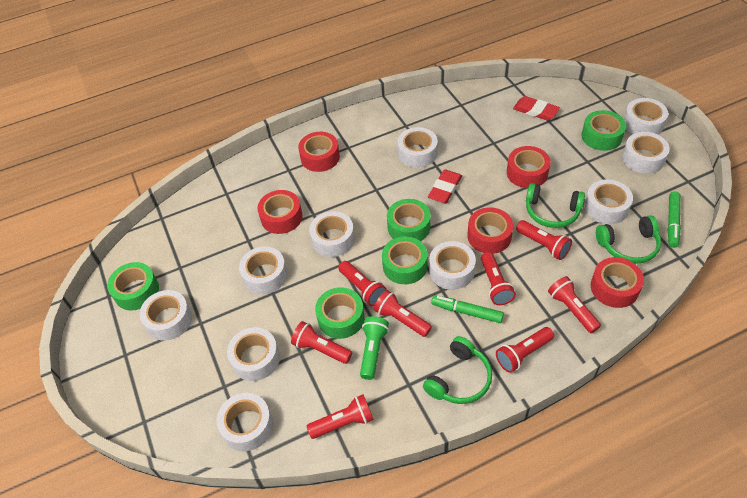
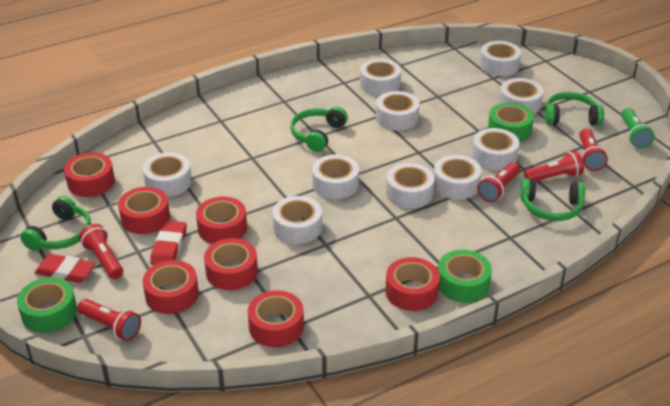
green headphones: 3 -> 4
green marker: 2 -> 0
green tape: 5 -> 3
red flashlight: 8 -> 5
red tape: 5 -> 7

